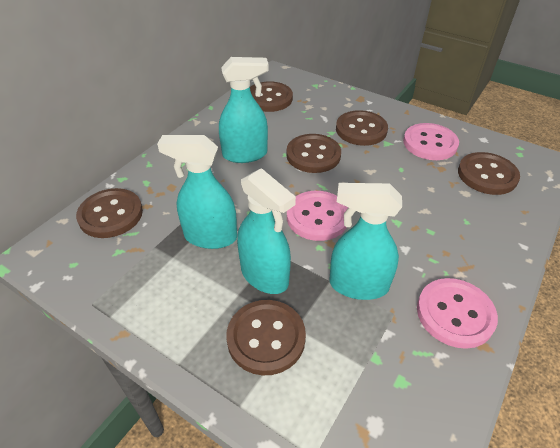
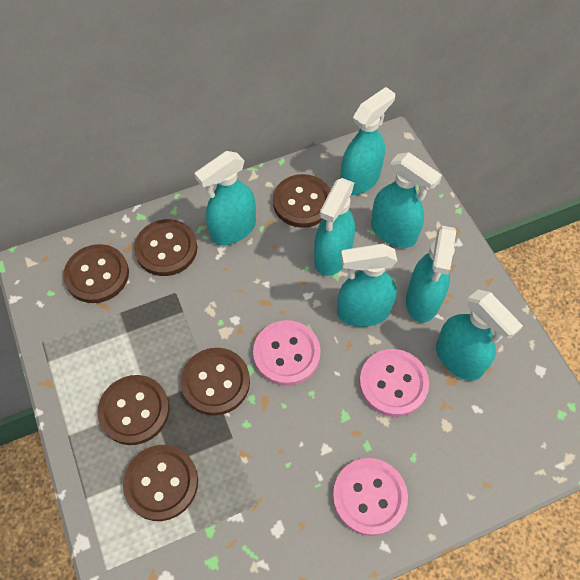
turquoise spray bottle: 4 -> 7

